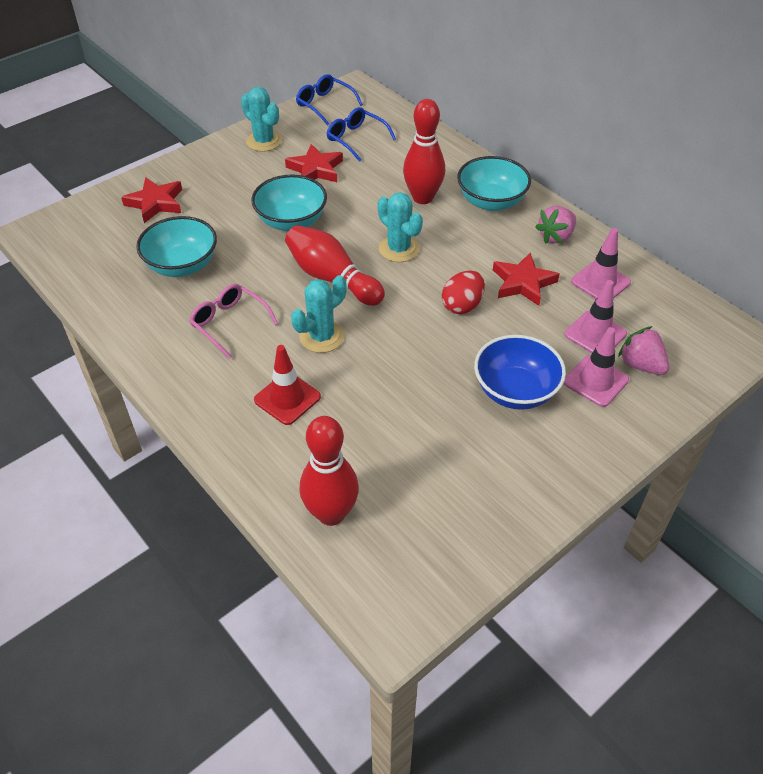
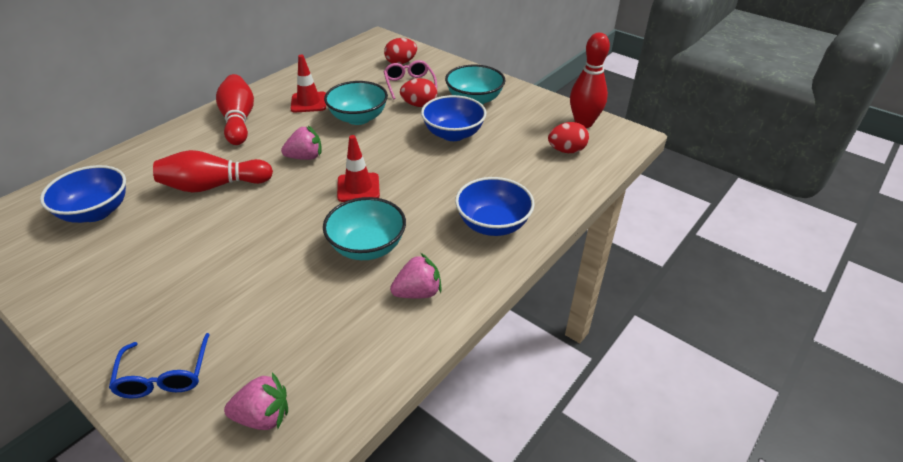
blue bowl: 1 -> 3
blue glasses: 2 -> 1
pink strawberry: 2 -> 3
pink traffic cone: 3 -> 0
red egg: 1 -> 3
red star: 3 -> 0
red traffic cone: 1 -> 2
turquoise cactus: 3 -> 0

